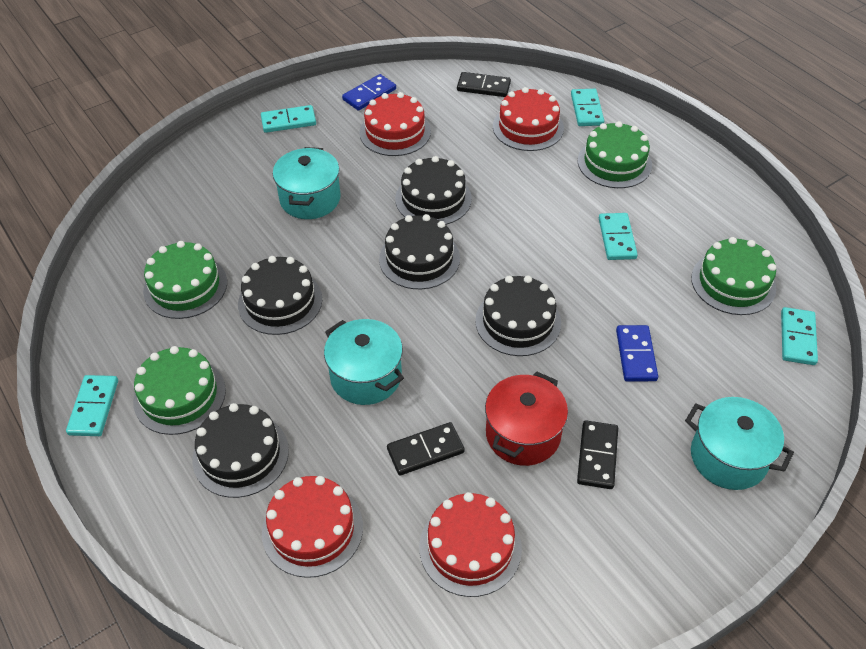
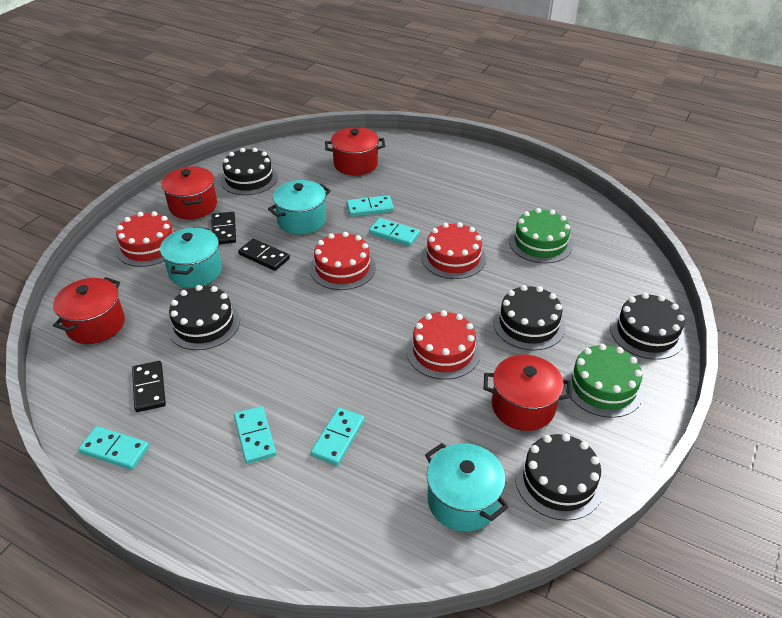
blue domino: 2 -> 0
green cake: 4 -> 2
red pot: 1 -> 4

